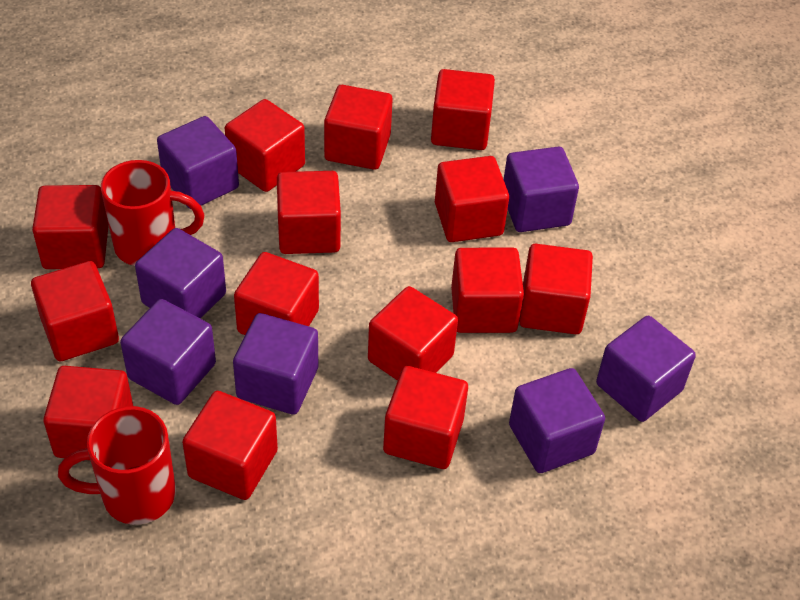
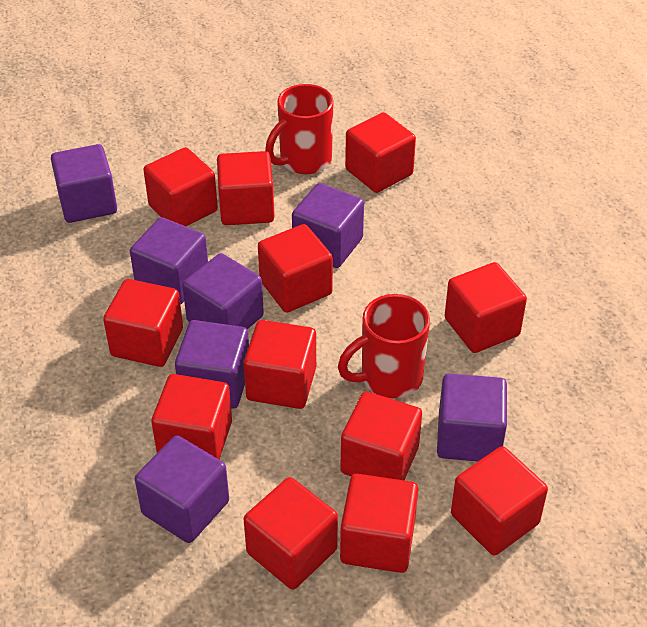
red cube: 14 -> 12

